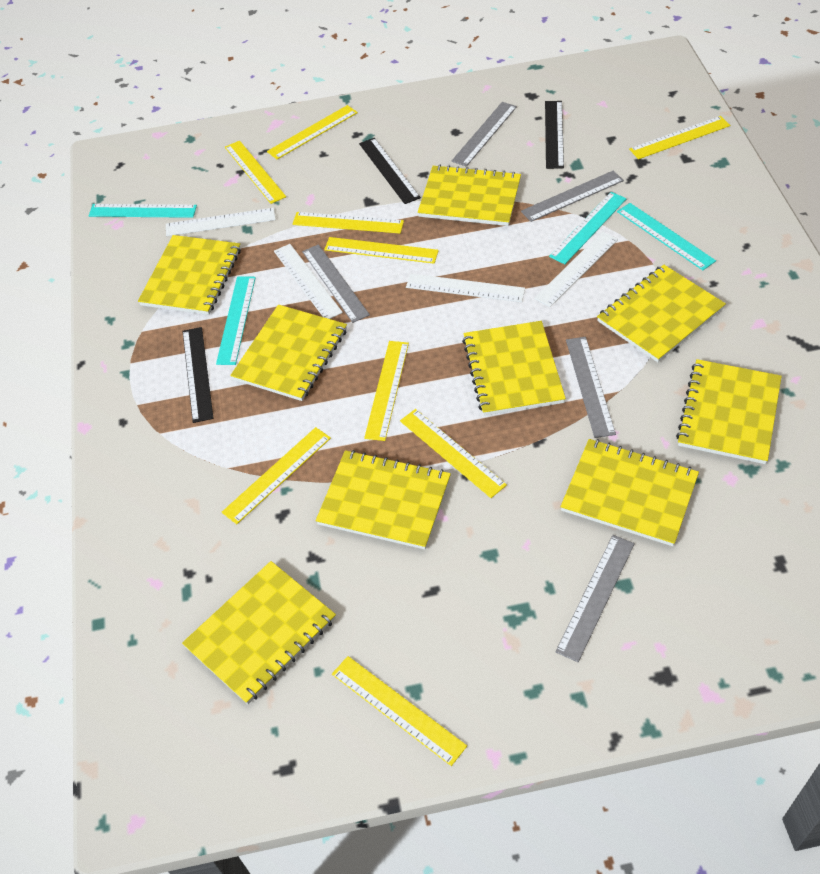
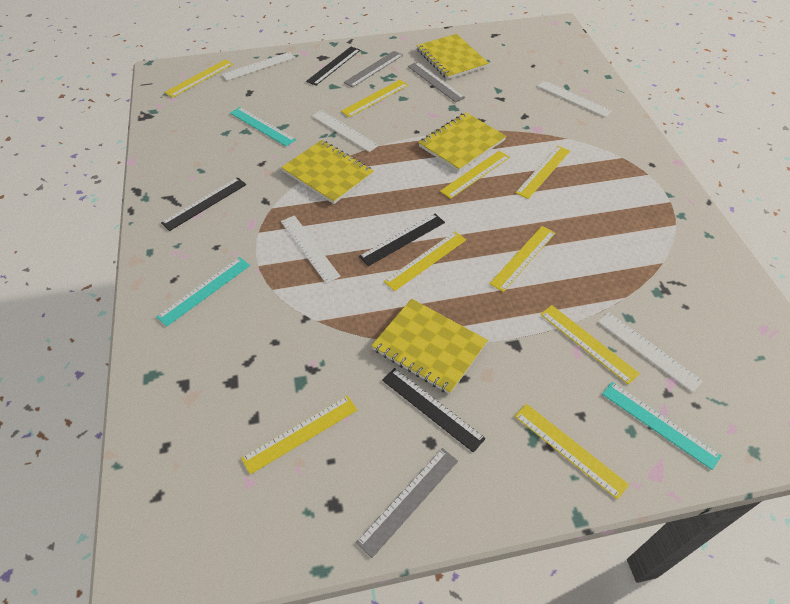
black ruler: 3 -> 4
grey ruler: 5 -> 3
turquoise ruler: 4 -> 3
white ruler: 4 -> 5
yellow notebook: 9 -> 4

